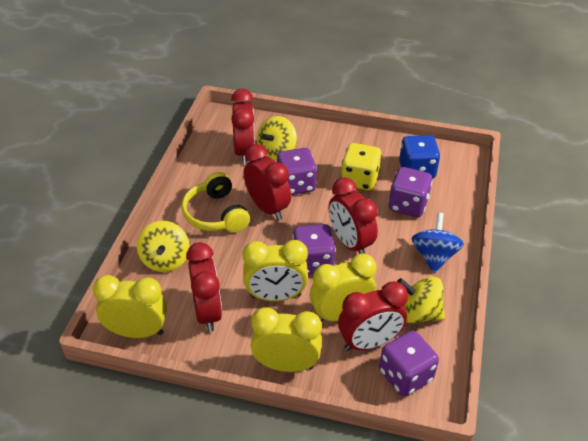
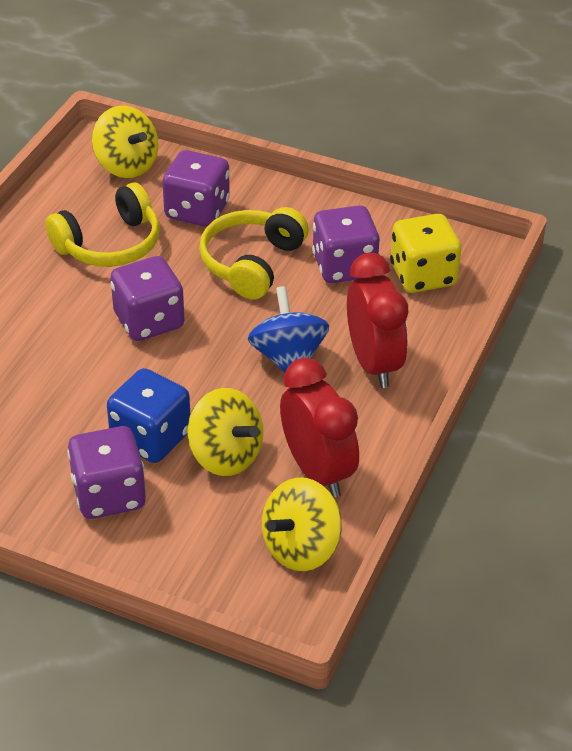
red clock: 5 -> 2
yellow clock: 4 -> 0
yellow headphones: 1 -> 2

